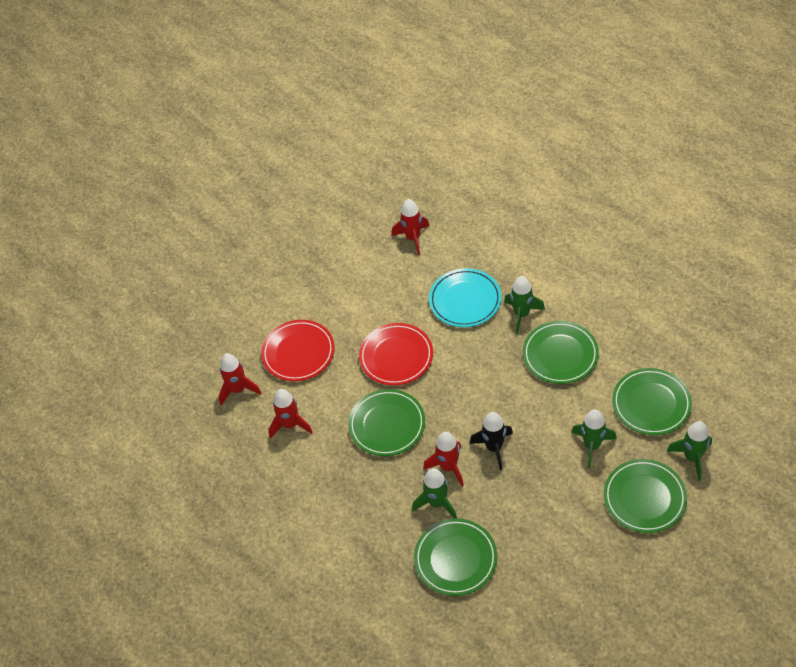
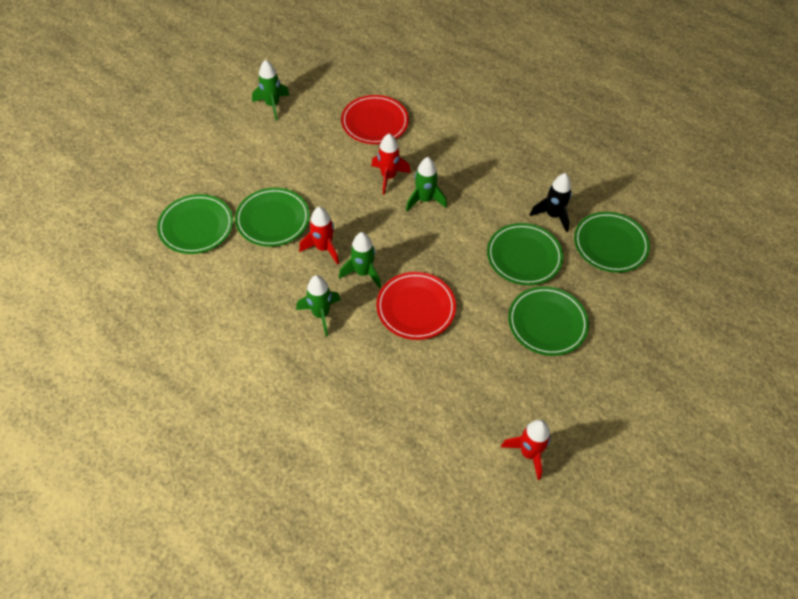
red rocket: 4 -> 3
turquoise plate: 1 -> 0

